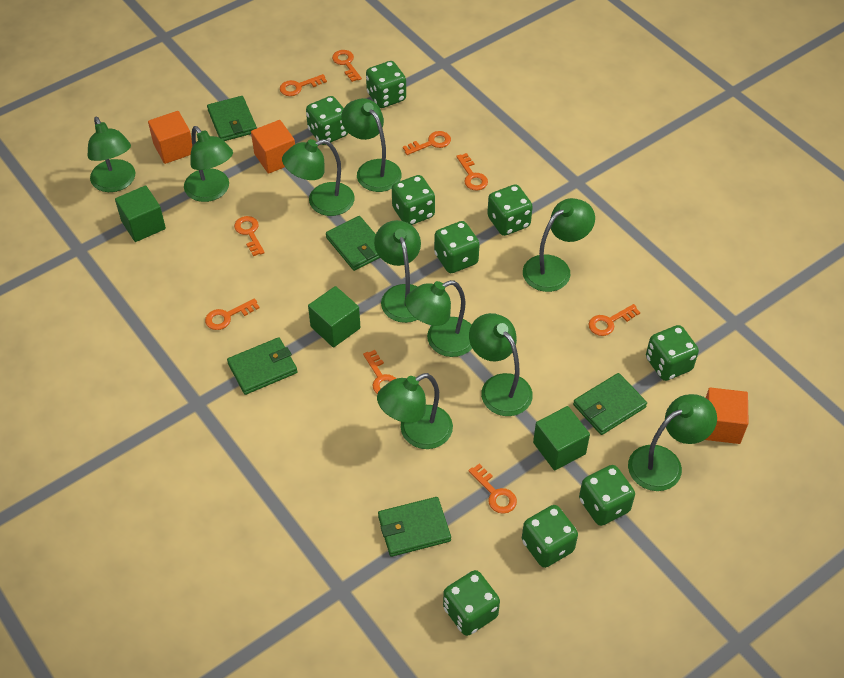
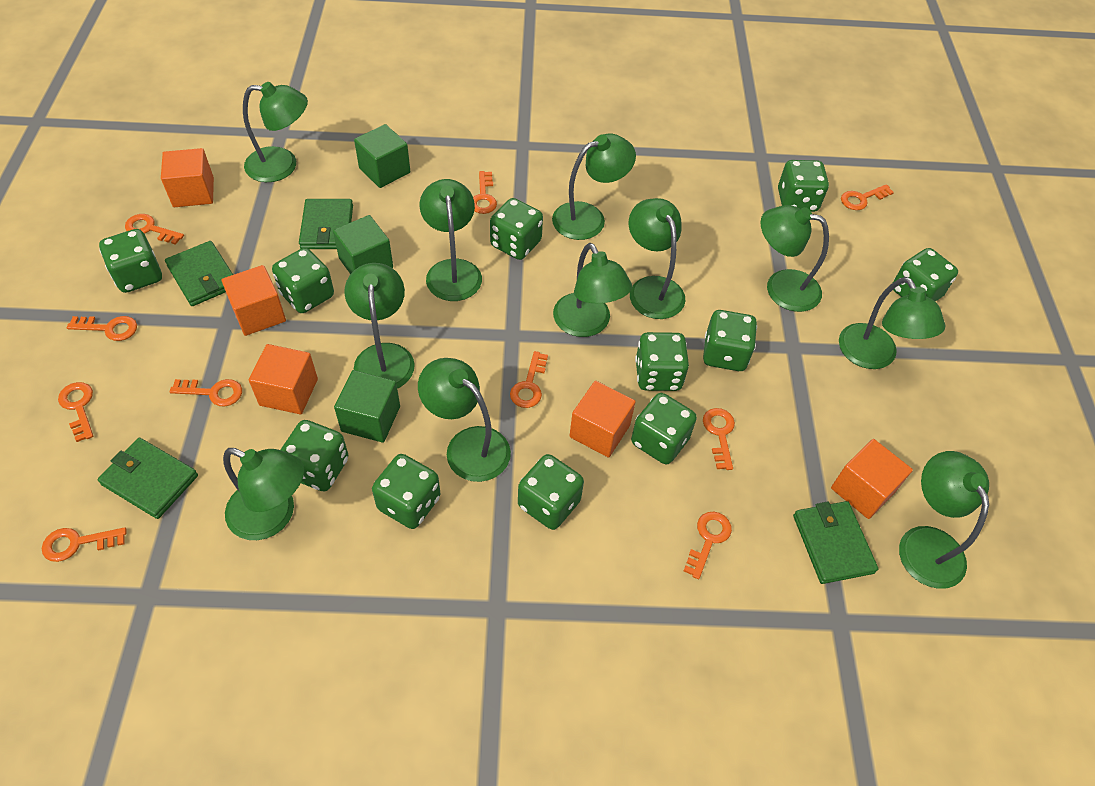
green dice: 9 -> 11
green lamp: 10 -> 11
green wallet: 5 -> 4
orange cube: 3 -> 5
orange key: 9 -> 10

